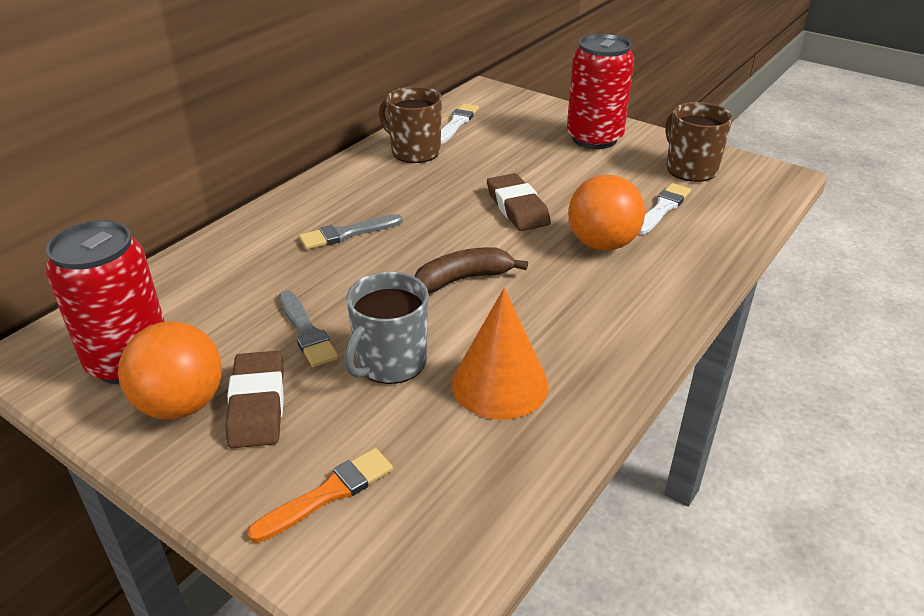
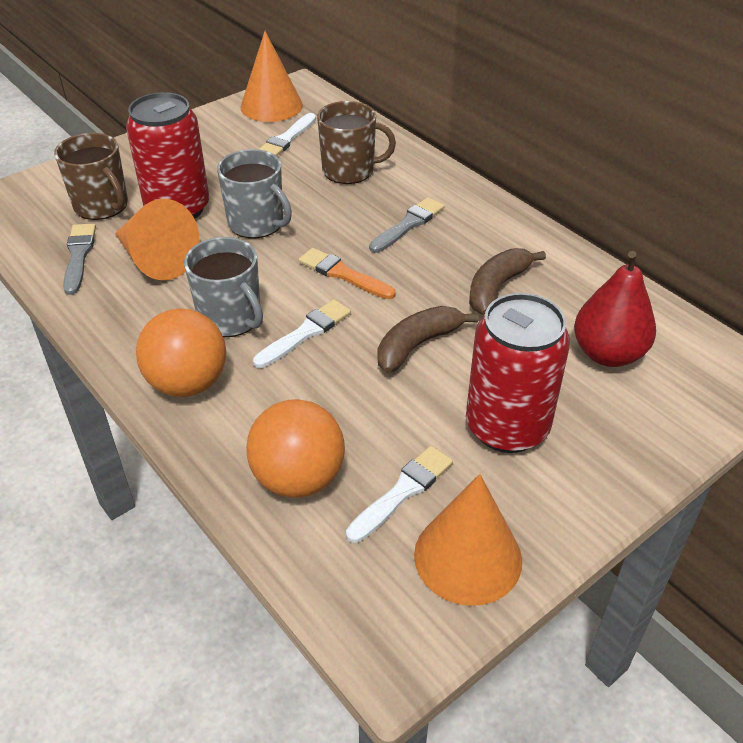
brown banana: 1 -> 2
brown eraser: 2 -> 0
grey mug: 1 -> 2
orange cone: 1 -> 3
red pear: 0 -> 1
white brush: 2 -> 3

